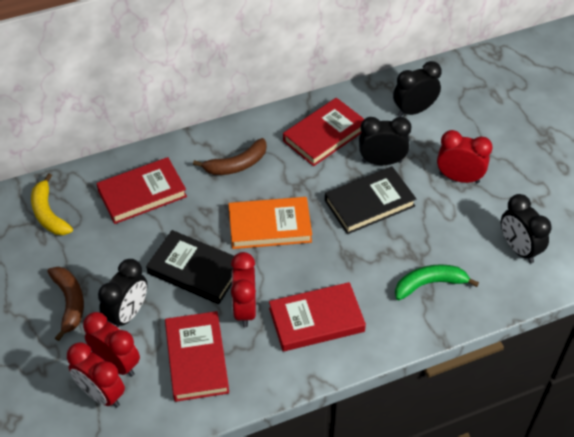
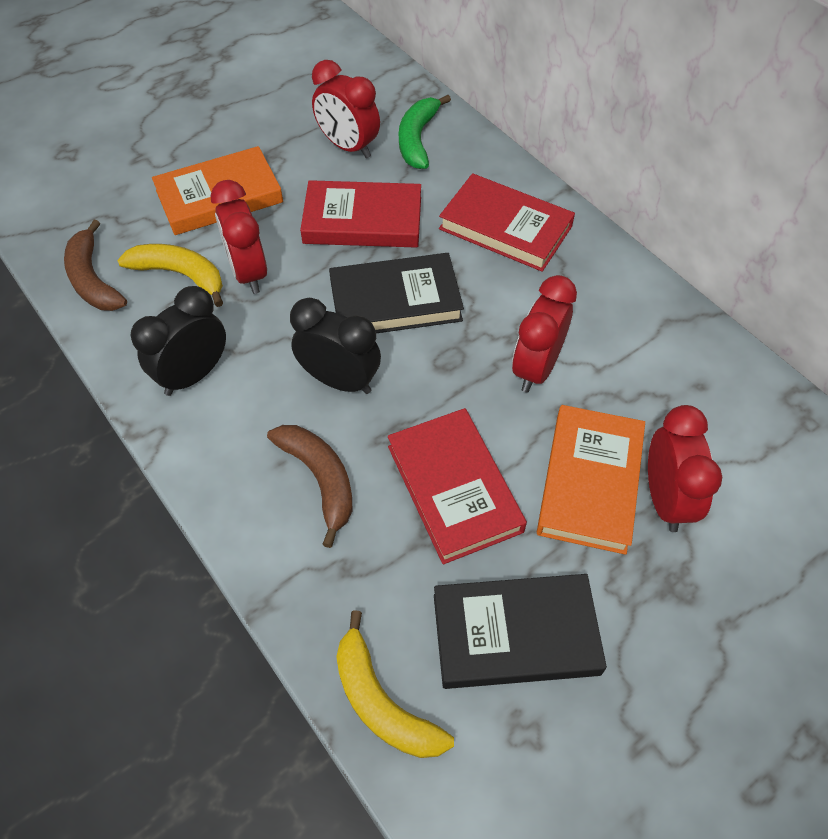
black clock: 4 -> 2
orange book: 1 -> 2
red book: 4 -> 3
yellow banana: 1 -> 2

